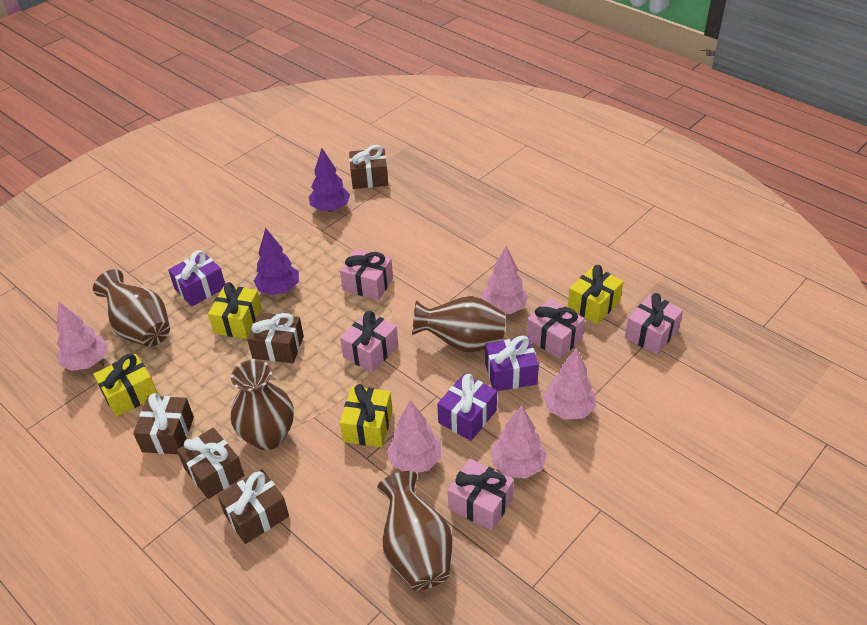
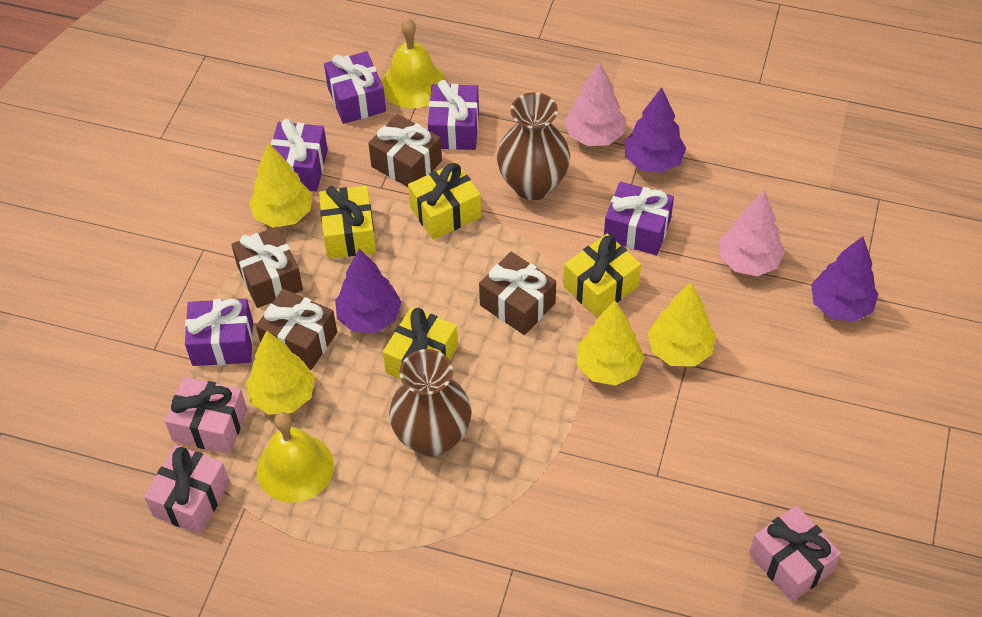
brown gift: 5 -> 4
brown vase: 4 -> 2
pink gift: 5 -> 3
pink tree: 5 -> 2
purple gift: 3 -> 5
purple tree: 2 -> 3
yellow bell: 0 -> 2
yellow tree: 0 -> 4

